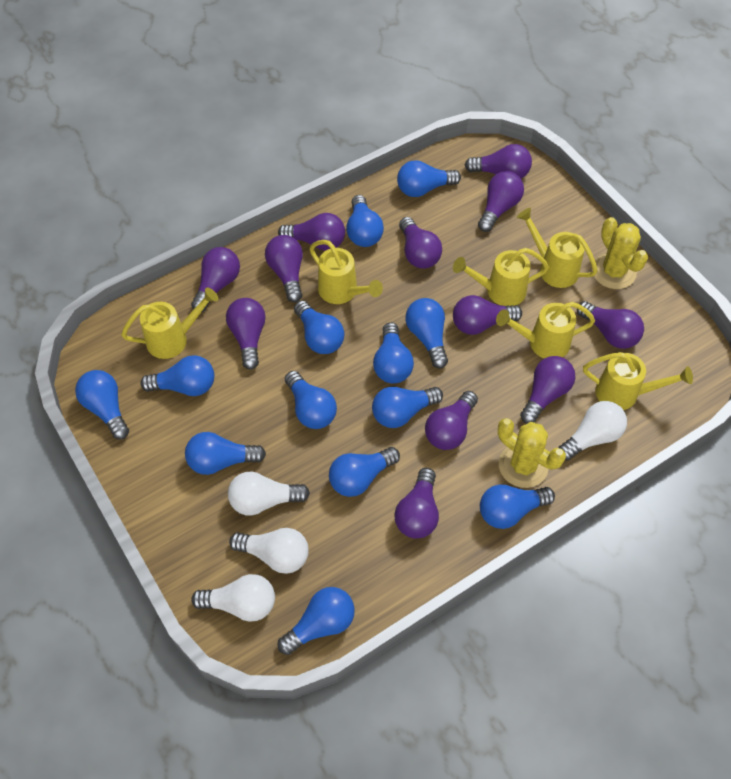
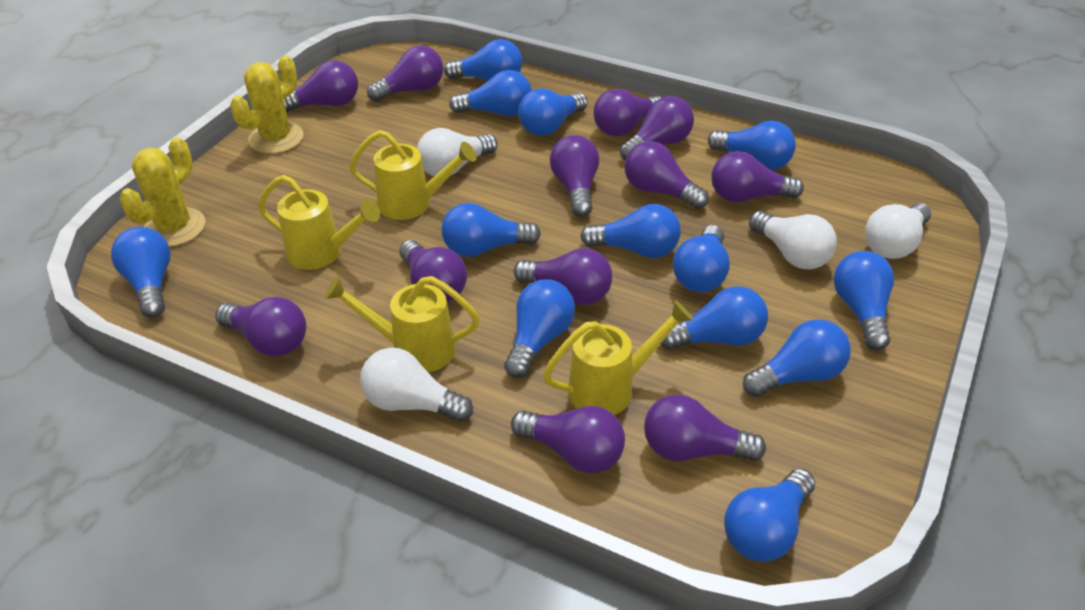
yellow watering can: 6 -> 4

